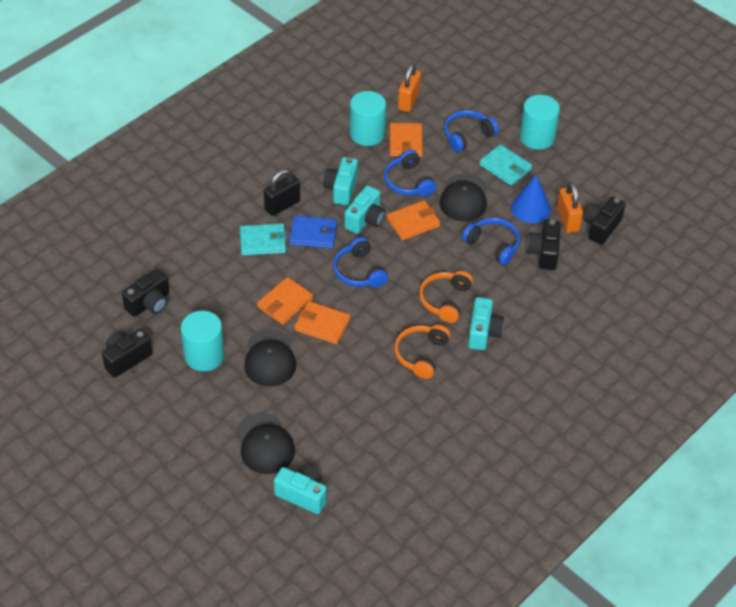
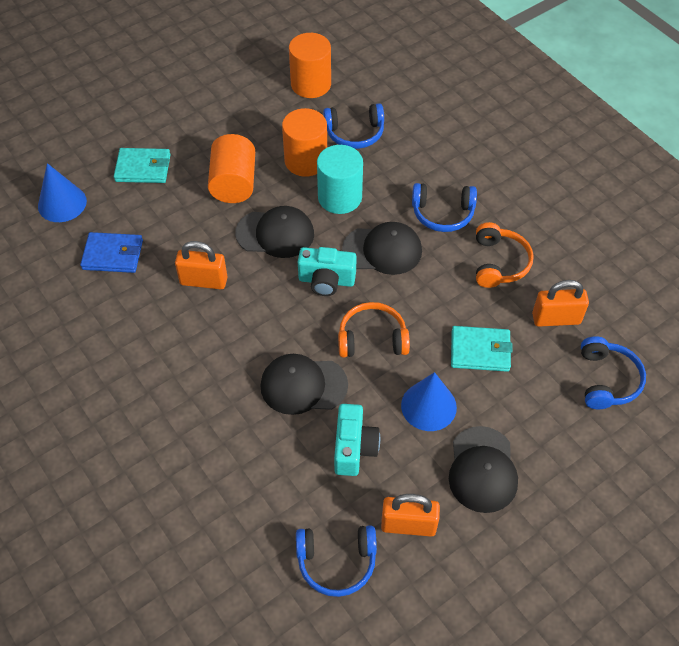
black camera: 4 -> 0
black cap: 3 -> 4
black padlock: 1 -> 0
blue cone: 1 -> 2
orange cylinder: 0 -> 3
orange padlock: 2 -> 3
orange wallet: 4 -> 0
turquoise camera: 4 -> 2
turquoise cylinder: 3 -> 1

